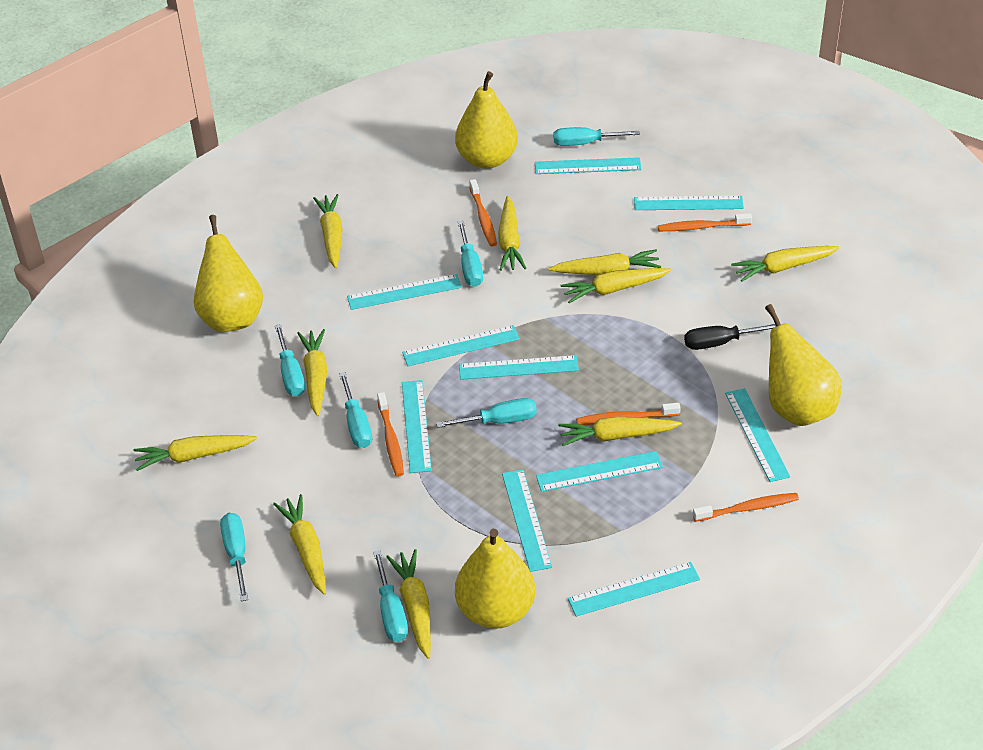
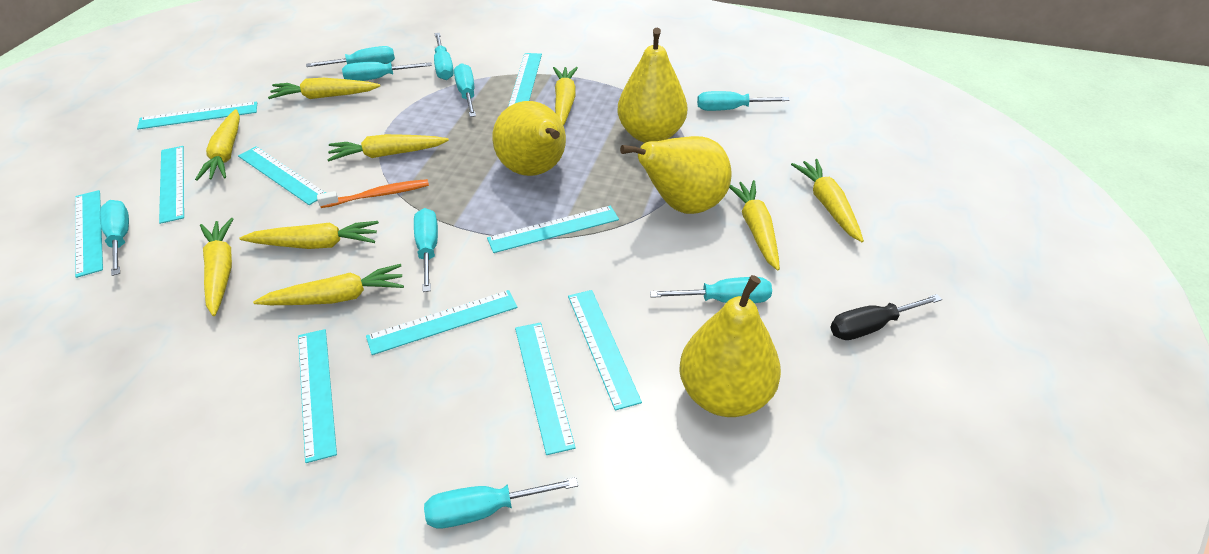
orange toothbrush: 5 -> 1
turquoise screwdriver: 7 -> 9
yellow carrot: 10 -> 9

